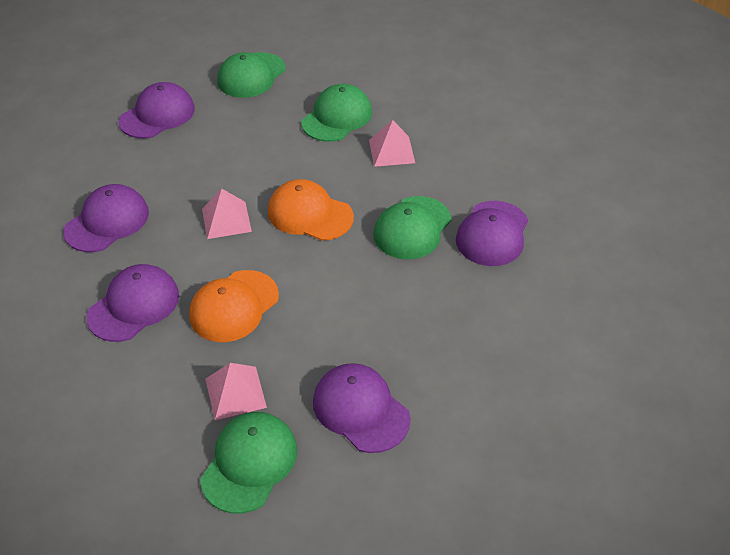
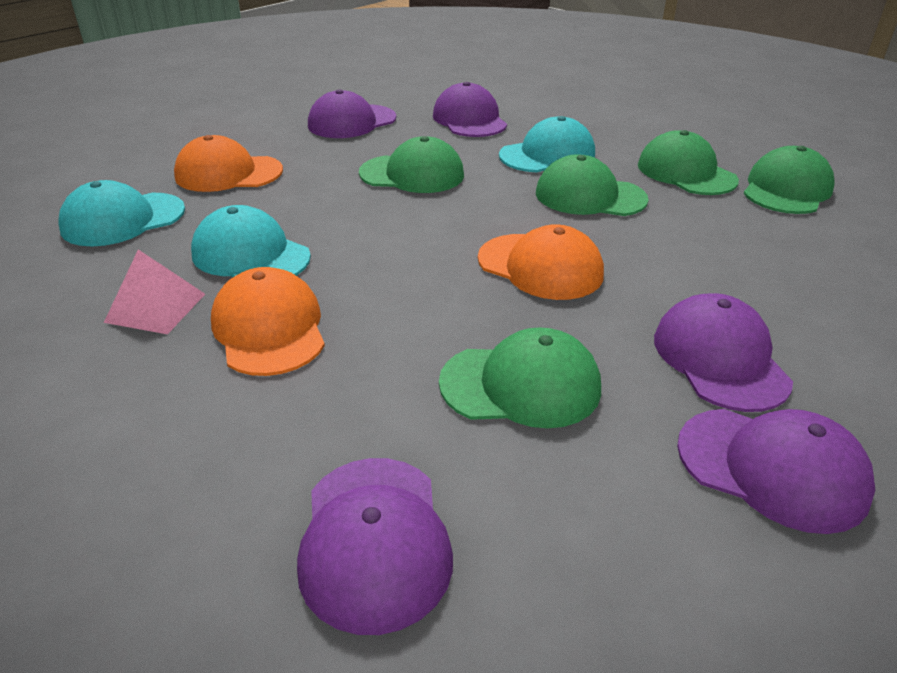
green cap: 4 -> 5
orange cap: 2 -> 3
pink pyramid: 3 -> 1
turquoise cap: 0 -> 3

